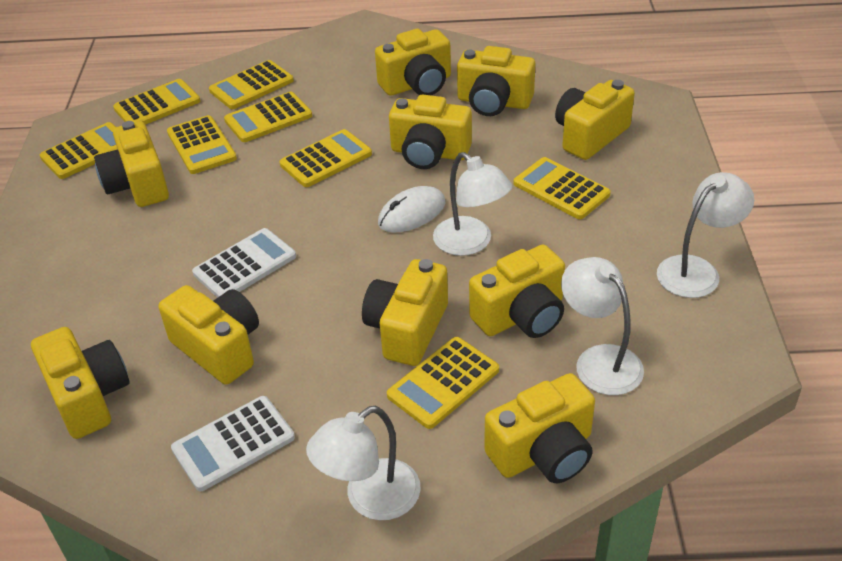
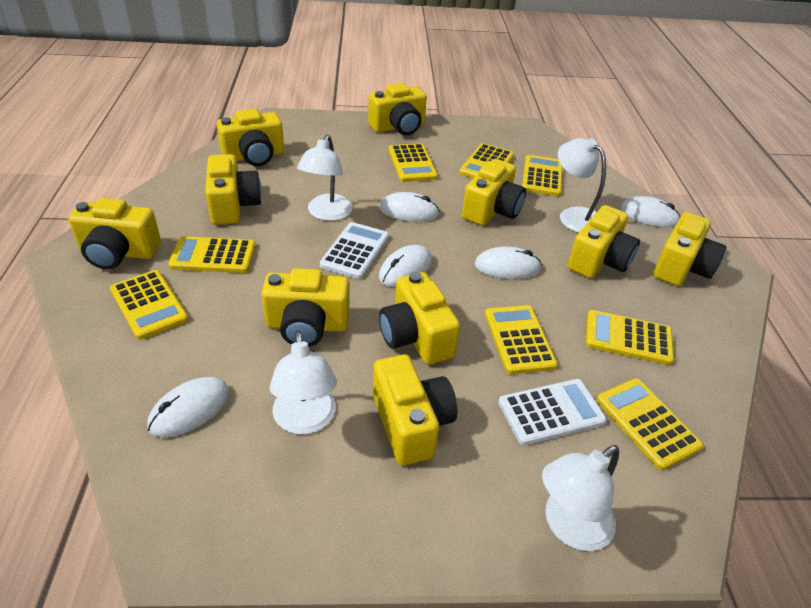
white mouse: 1 -> 5

